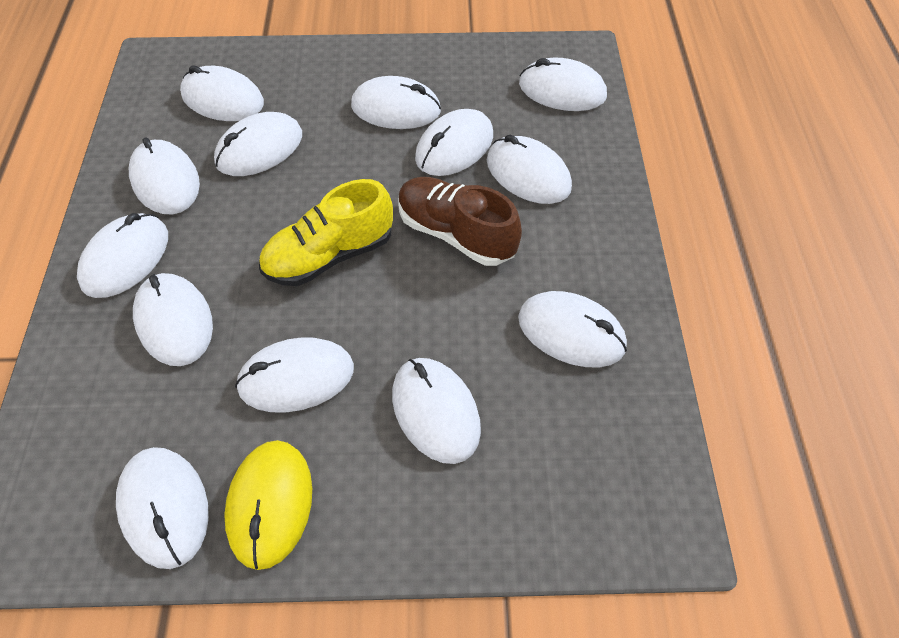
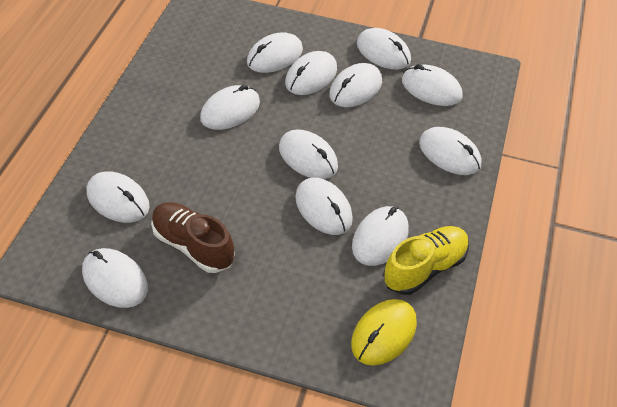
white mouse: 13 -> 12

